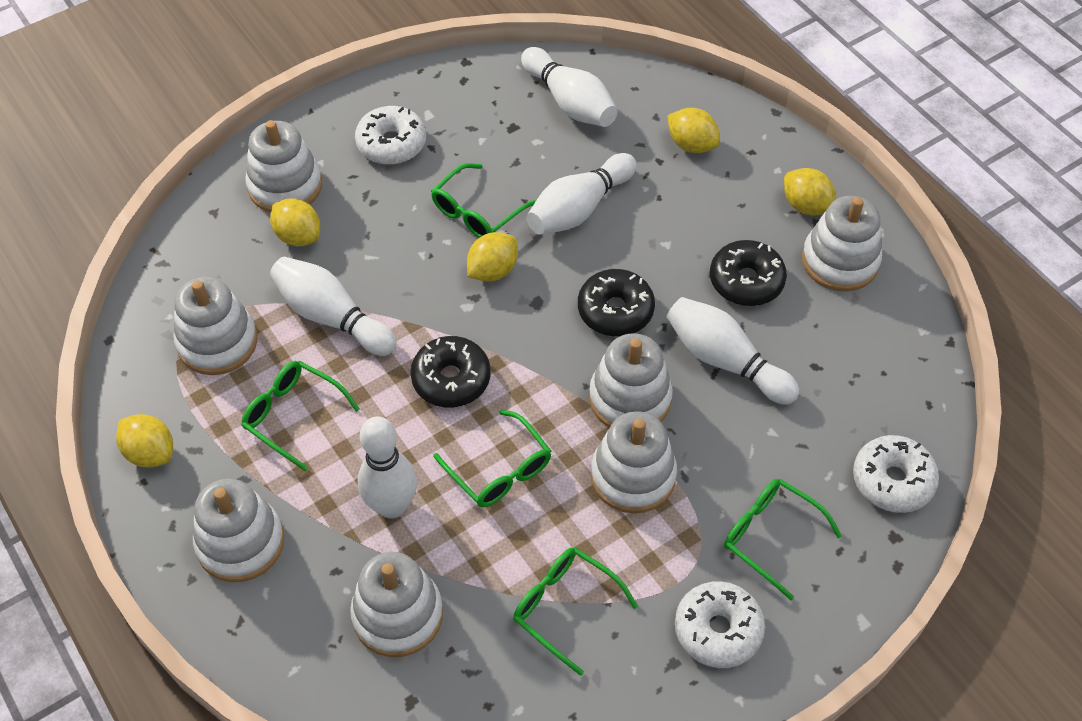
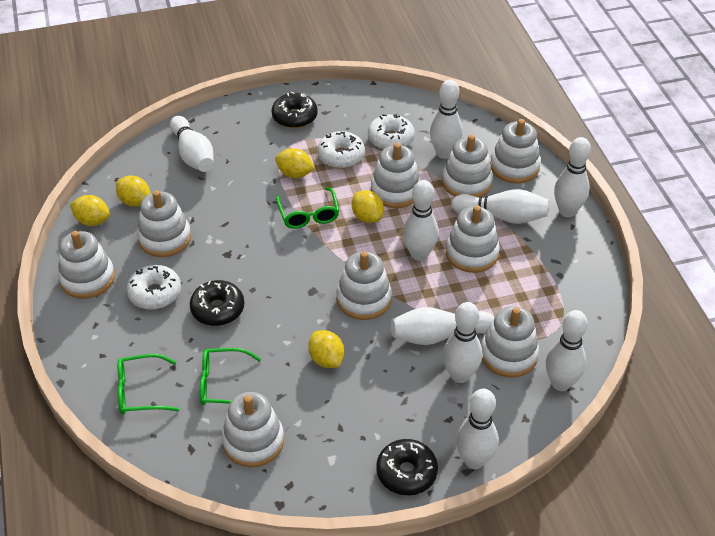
green glasses: 5 -> 3
white bowling pin: 5 -> 9
white stacking toy: 7 -> 9

